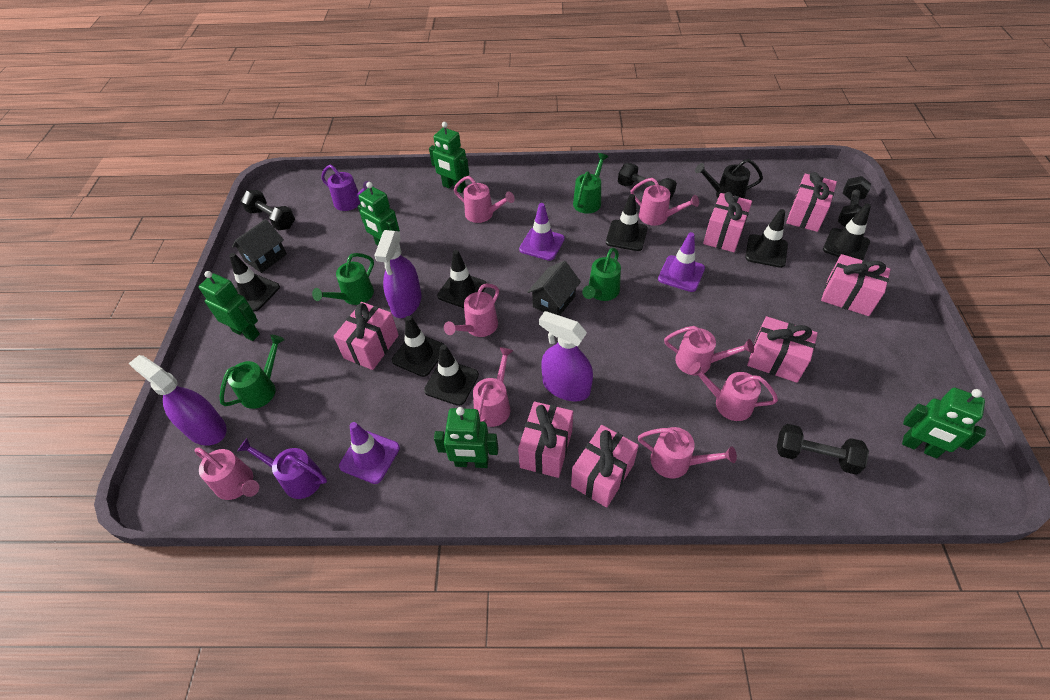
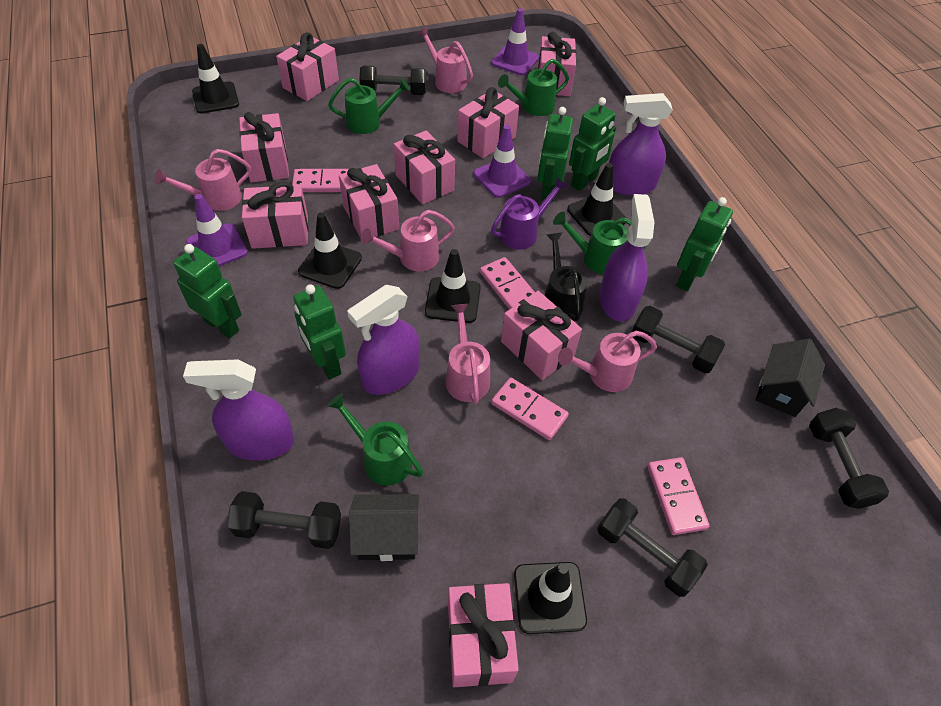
black dumbbell: 4 -> 5
black traffic cone: 7 -> 5
pink domino: 0 -> 4
pink gift: 7 -> 9
pink watering can: 8 -> 5
purple spray bottle: 3 -> 4
purple watering can: 2 -> 1

